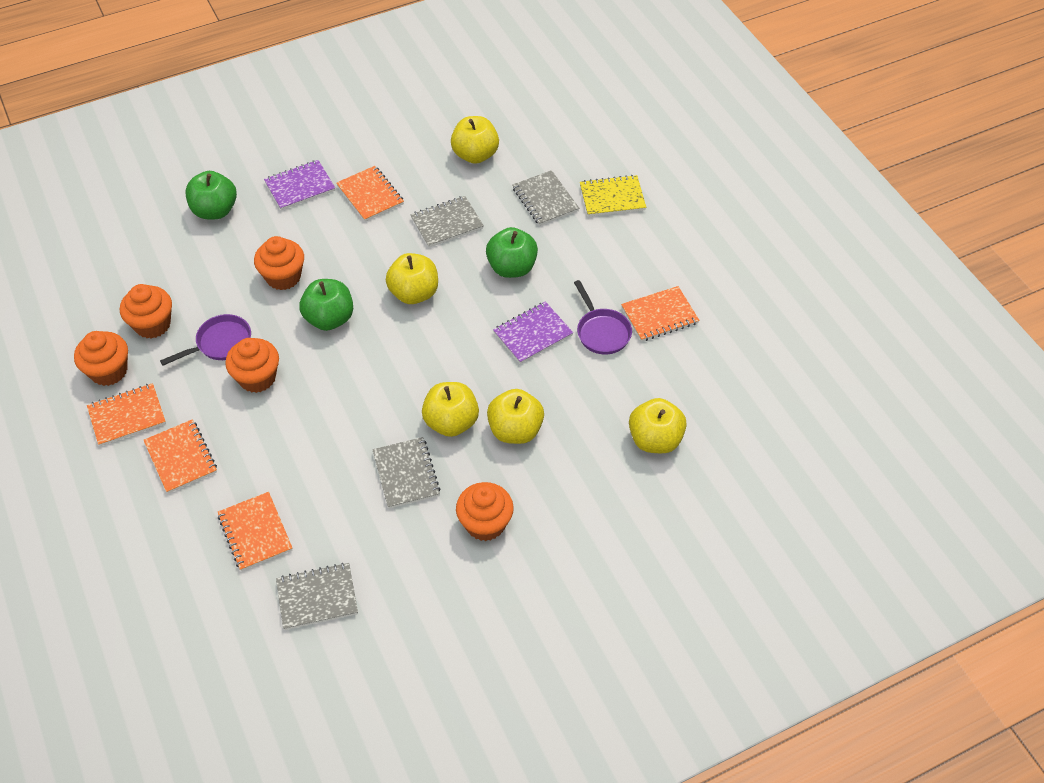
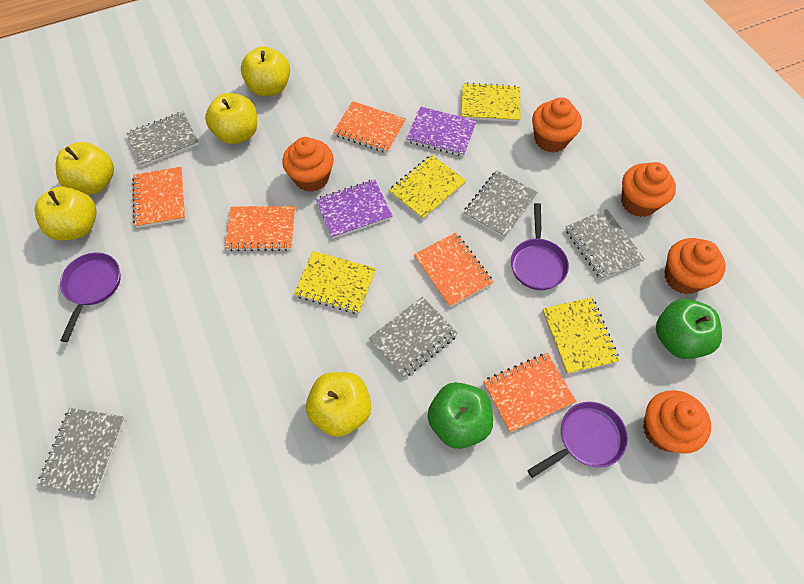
green apple: 3 -> 2
grey notebook: 4 -> 5
purple pan: 2 -> 3
yellow notebook: 1 -> 4

